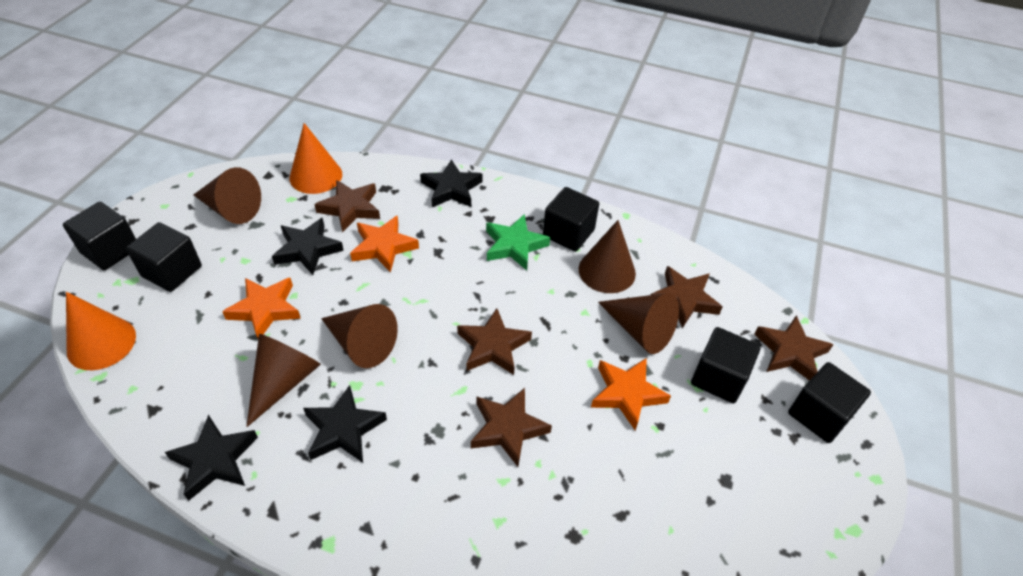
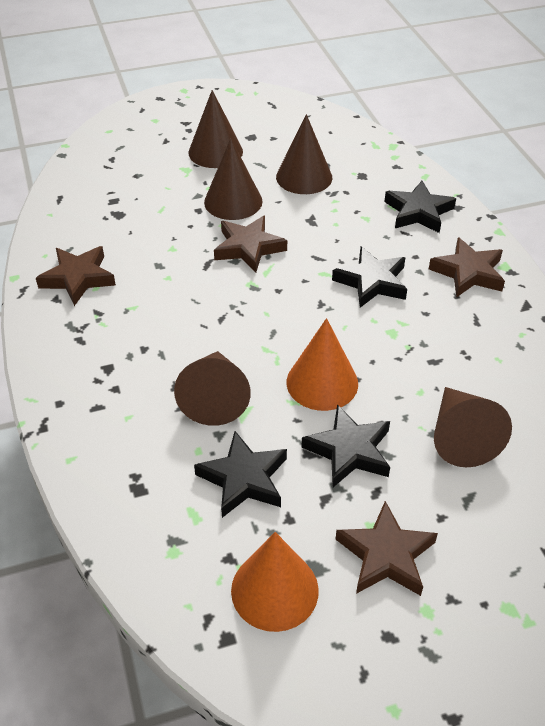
black cube: 5 -> 0
brown star: 5 -> 4
green star: 1 -> 0
orange star: 3 -> 0

